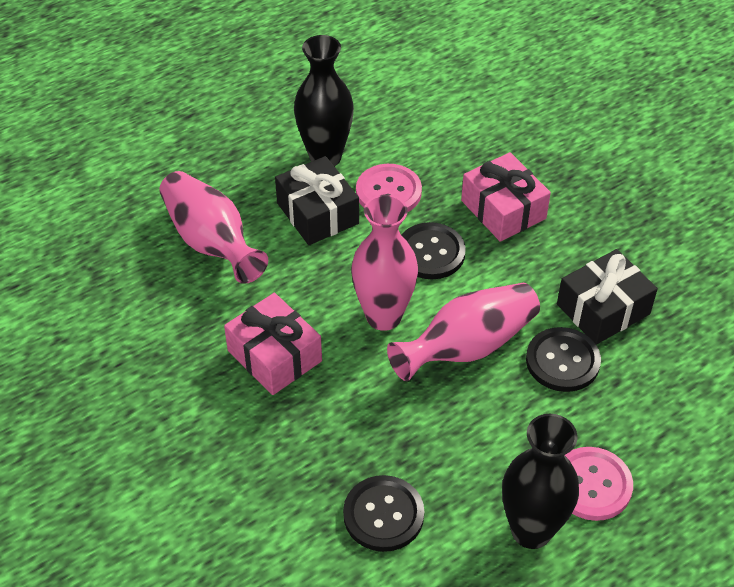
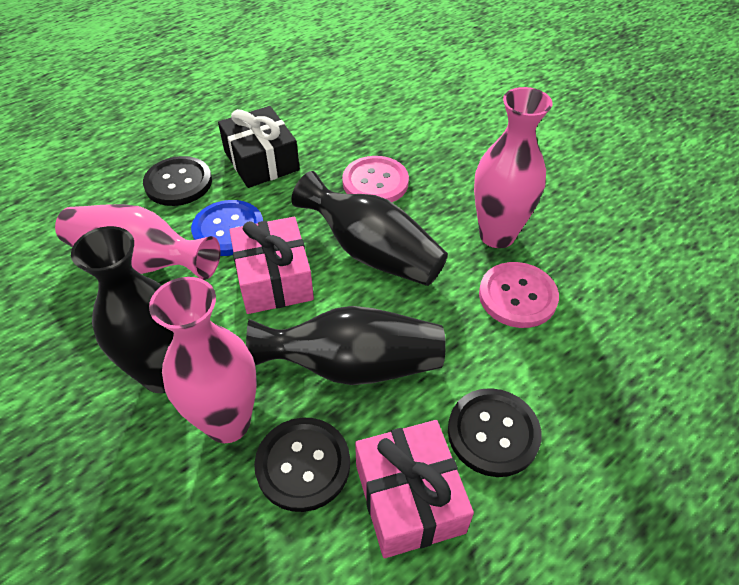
black gift: 2 -> 1
black vase: 2 -> 3
blue button: 0 -> 1

